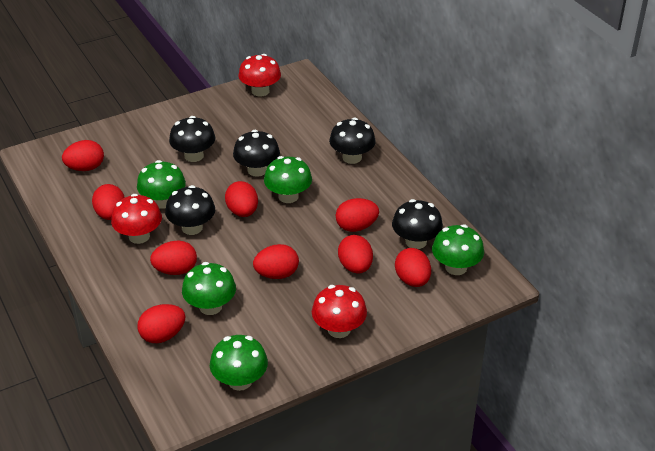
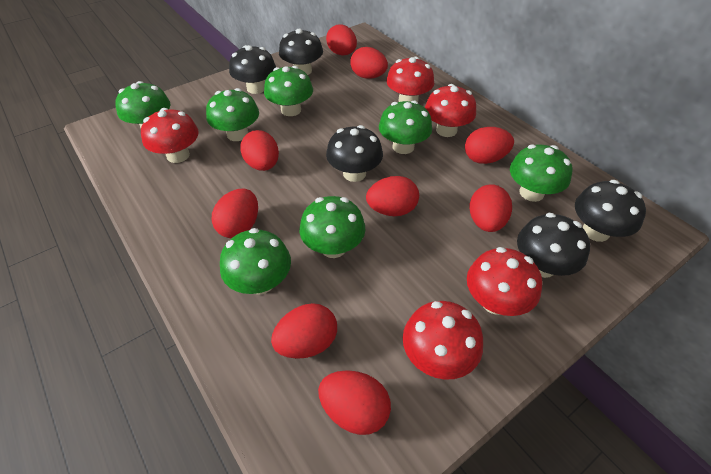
green mushroom: 5 -> 7
red mushroom: 3 -> 5

